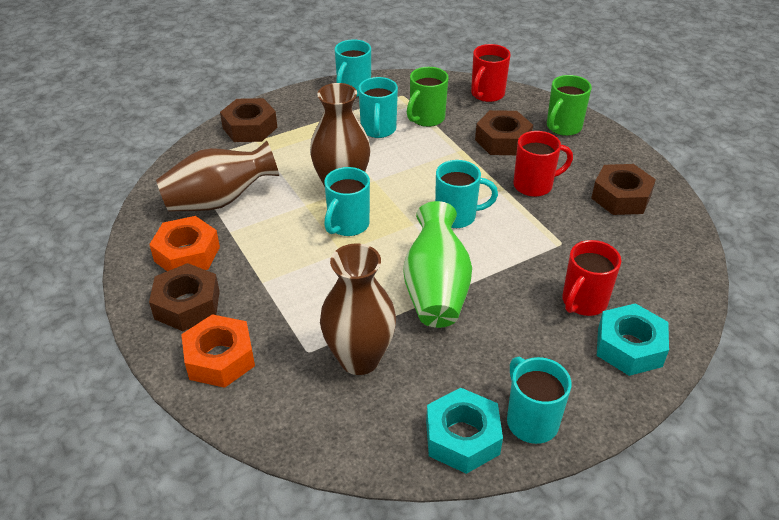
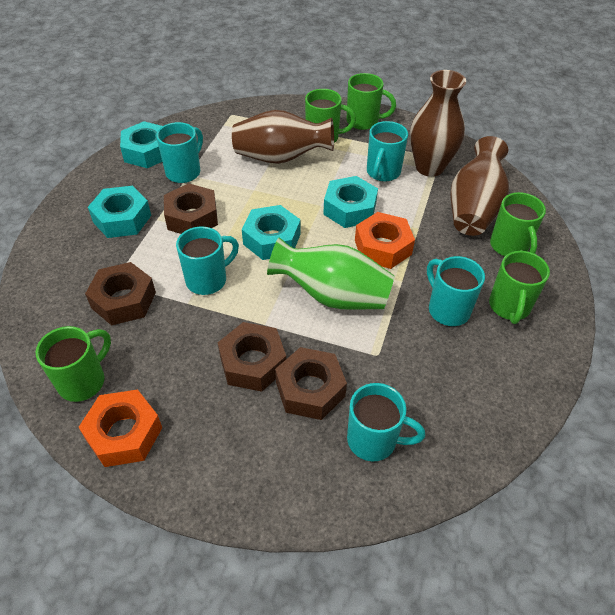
green mug: 2 -> 5
red mug: 3 -> 0
turquoise nut: 2 -> 4

